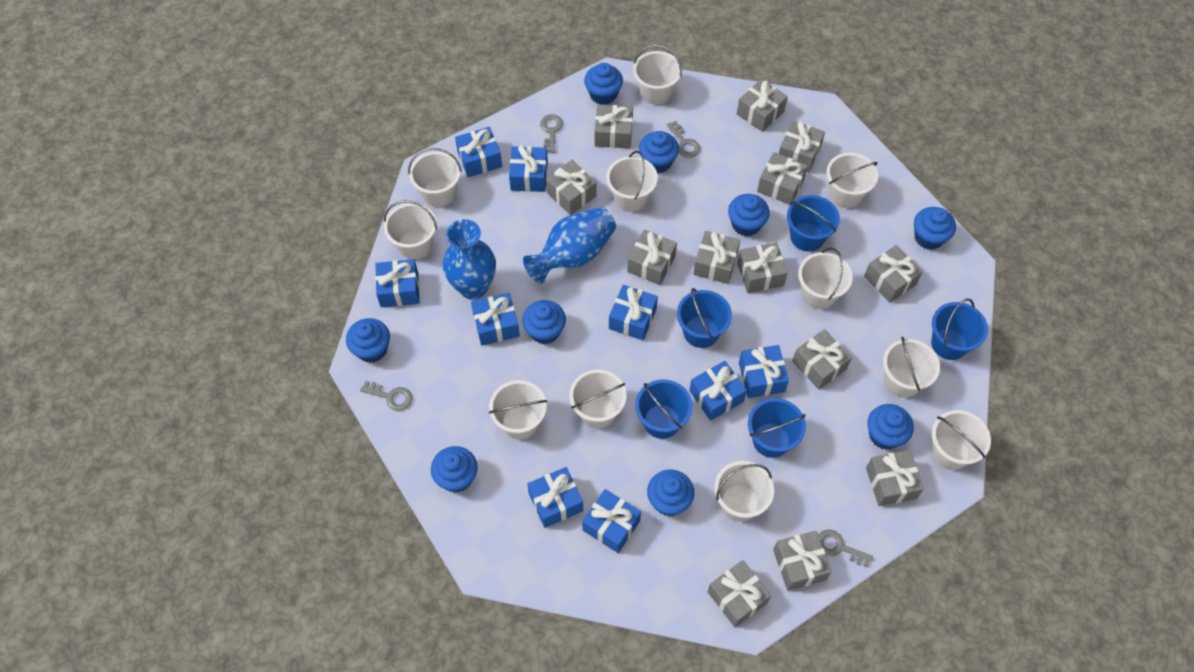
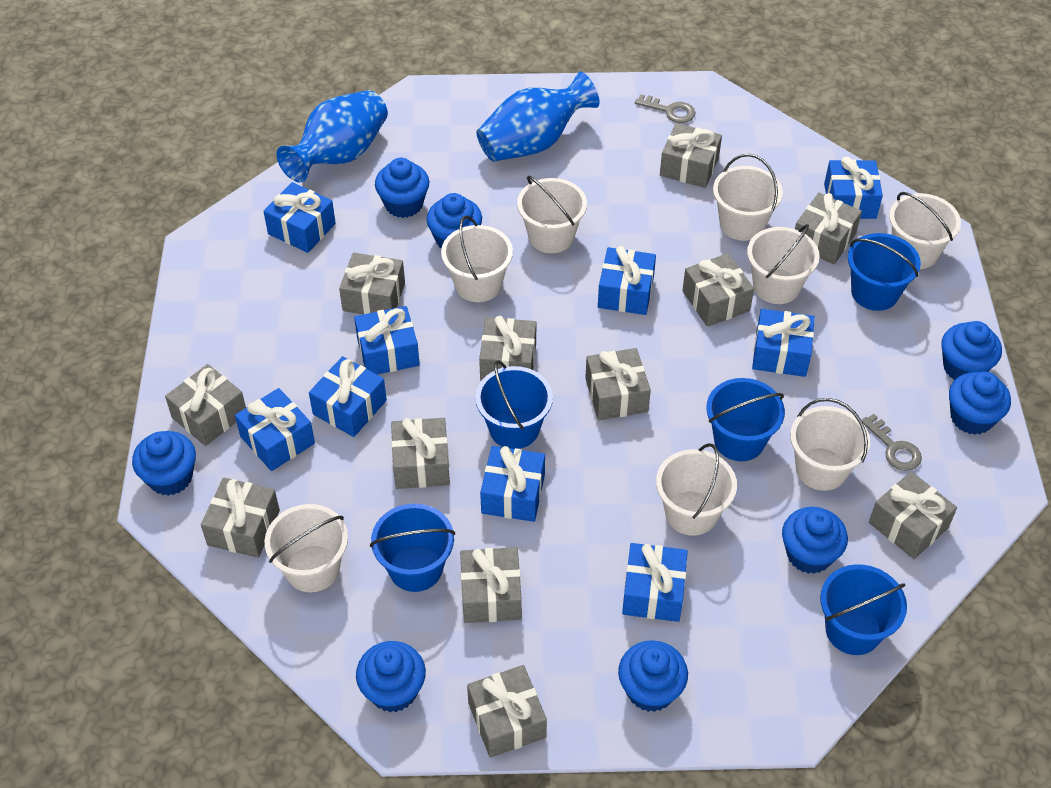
blue cupcake: 9 -> 8
grey gift: 13 -> 12
grey key: 4 -> 2
white bucket: 11 -> 8

